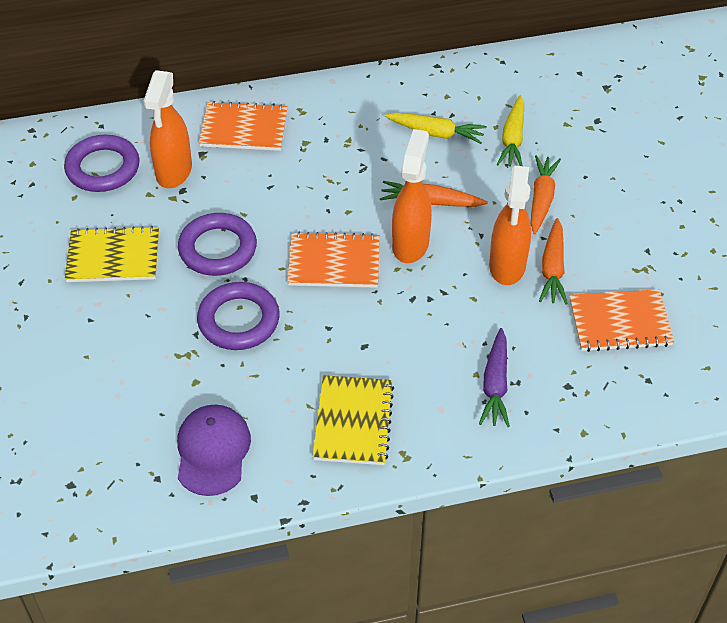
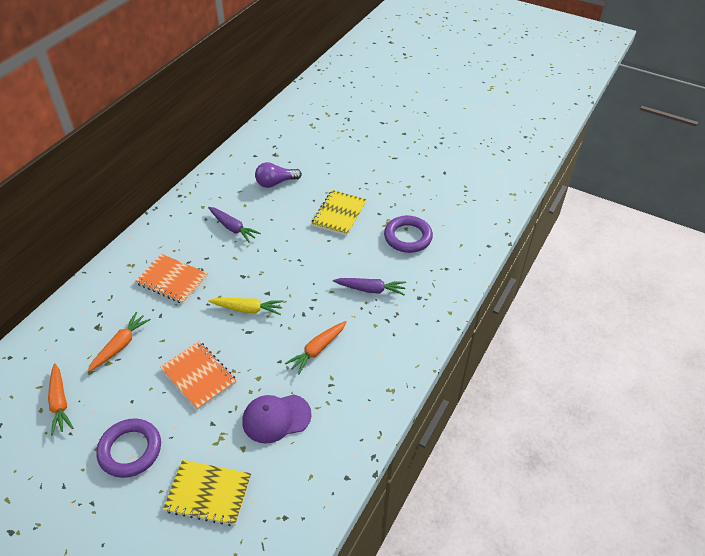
orange notebook: 3 -> 2
orange spray bottle: 3 -> 0
purple carrot: 1 -> 2
purple light bulb: 0 -> 1
purple ring: 3 -> 2
yellow carrot: 2 -> 1

